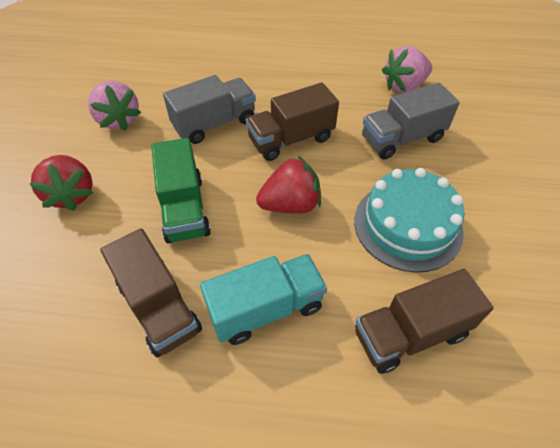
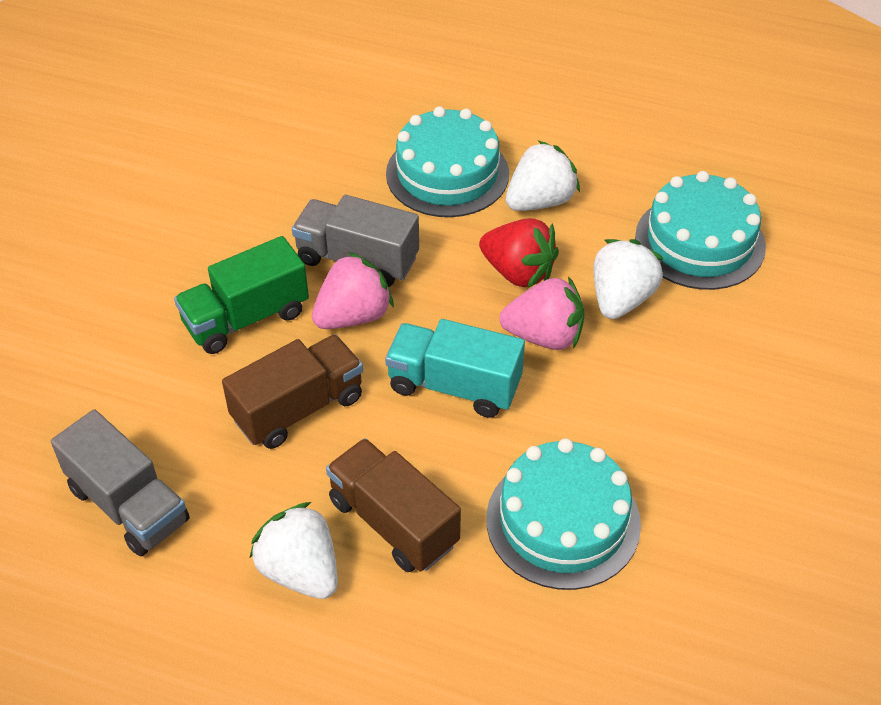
brown truck: 3 -> 2
red strawberry: 2 -> 1
turquoise cake: 1 -> 3
white strawberry: 0 -> 3

